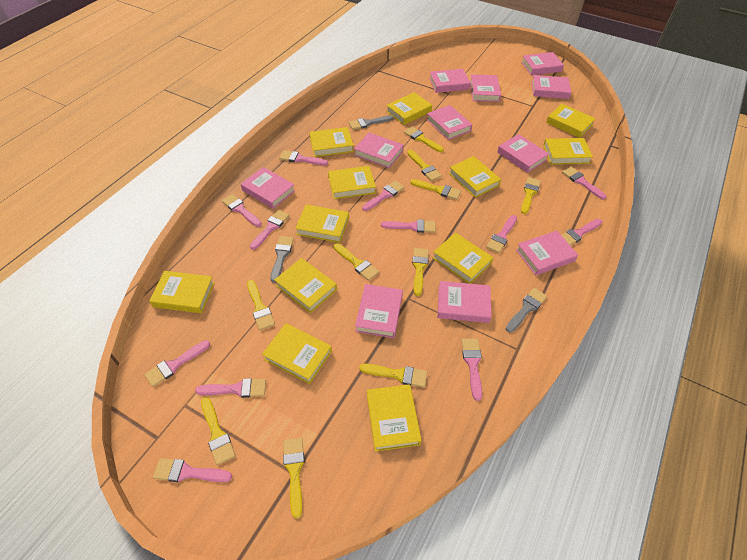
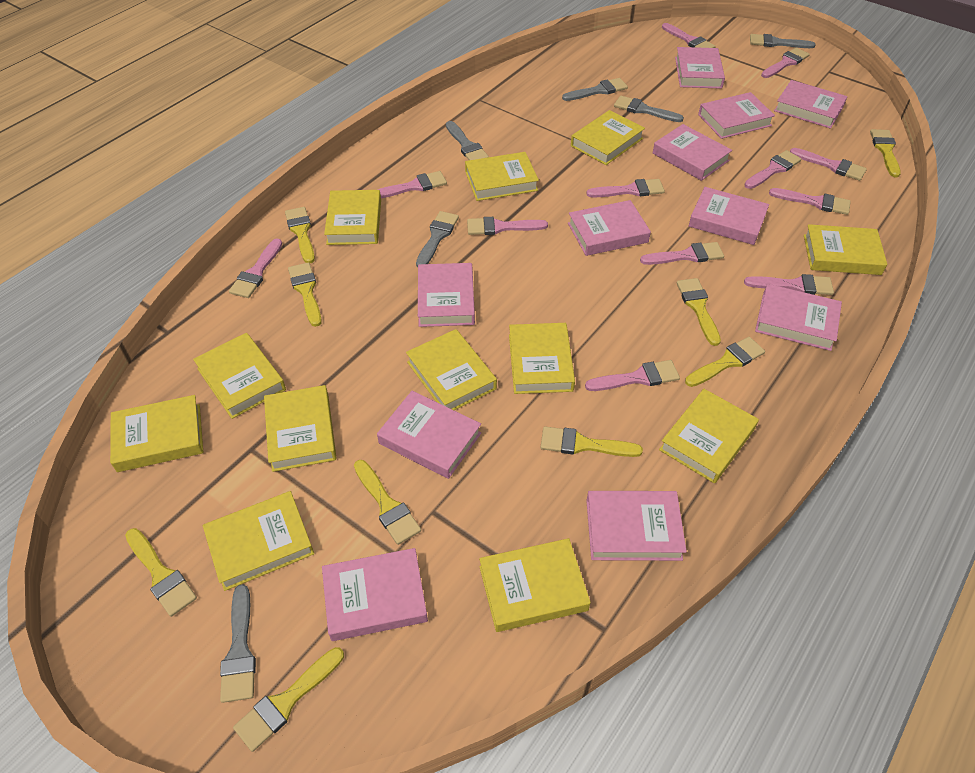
grey brush: 3 -> 6
yellow brush: 10 -> 9

